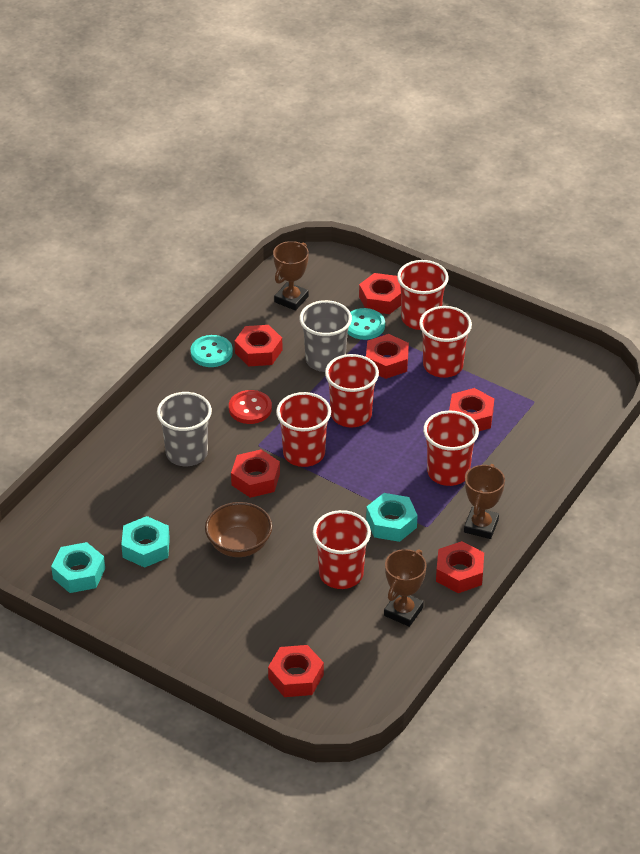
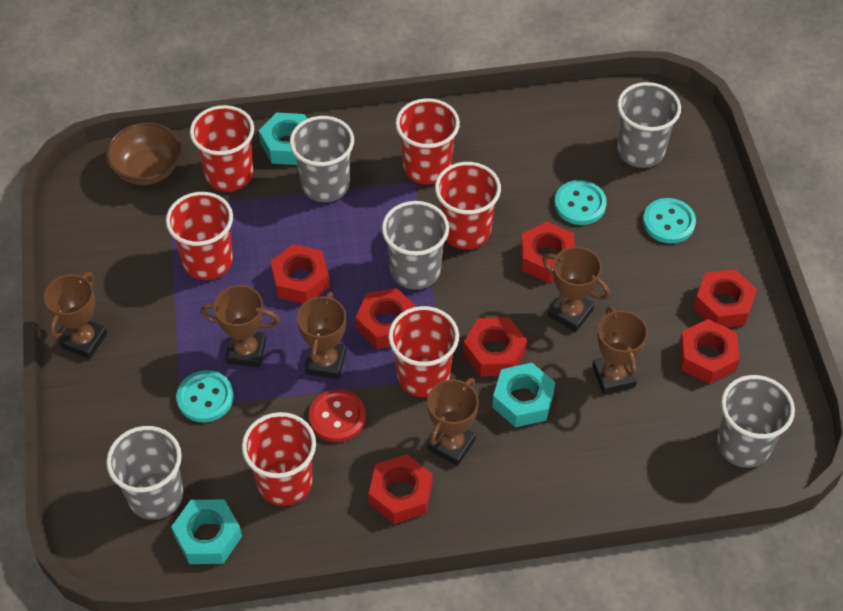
brown trophy: 3 -> 6
grey cup: 2 -> 5
turquoise button: 2 -> 3

